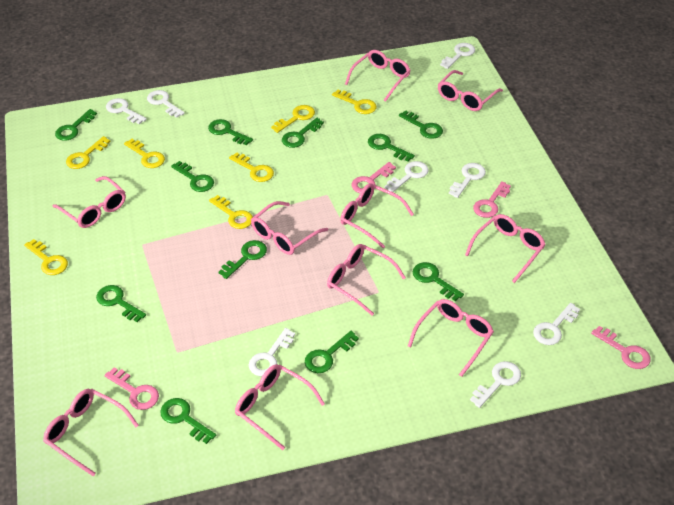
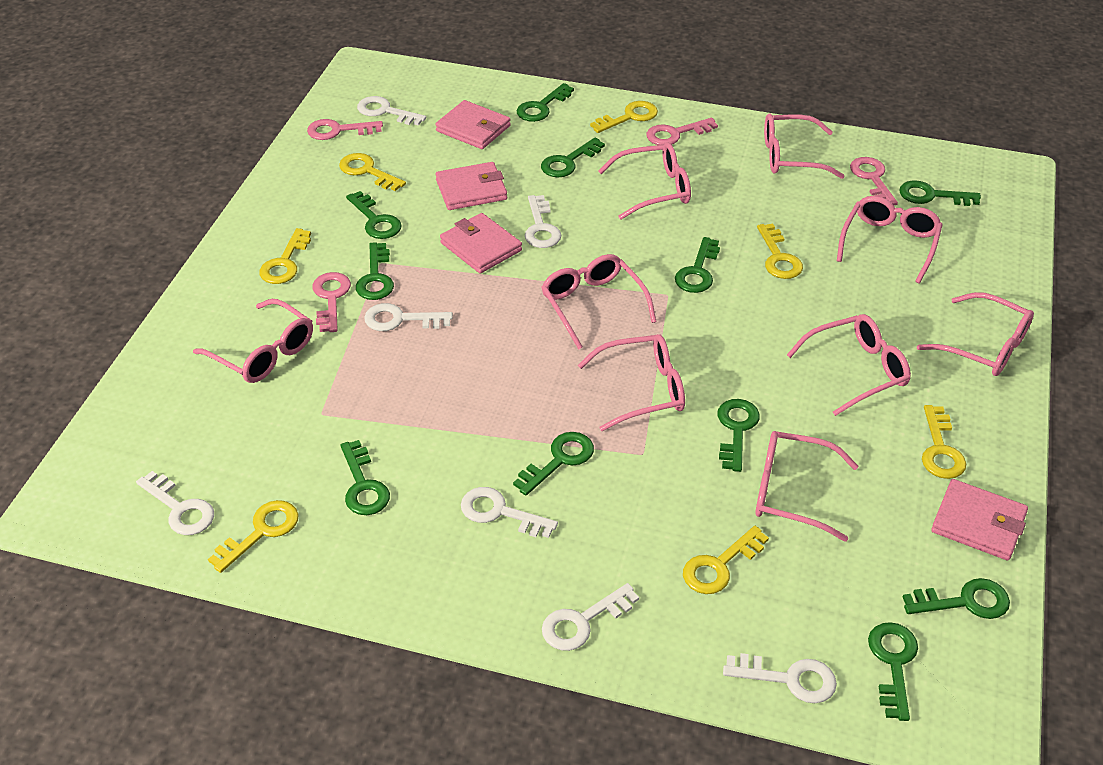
pink glasses: 10 -> 9
pink wallet: 0 -> 4
white key: 8 -> 7

